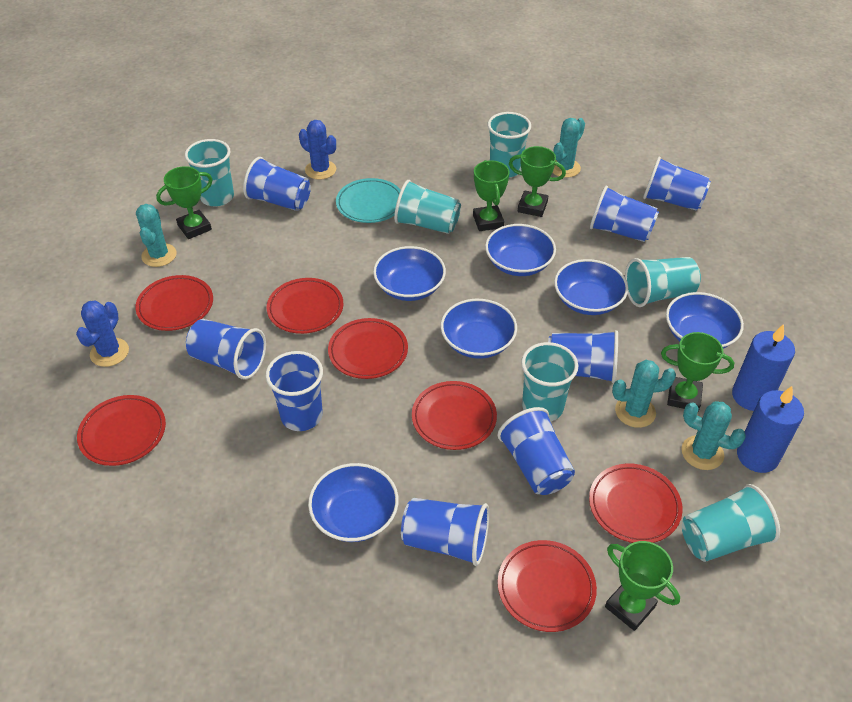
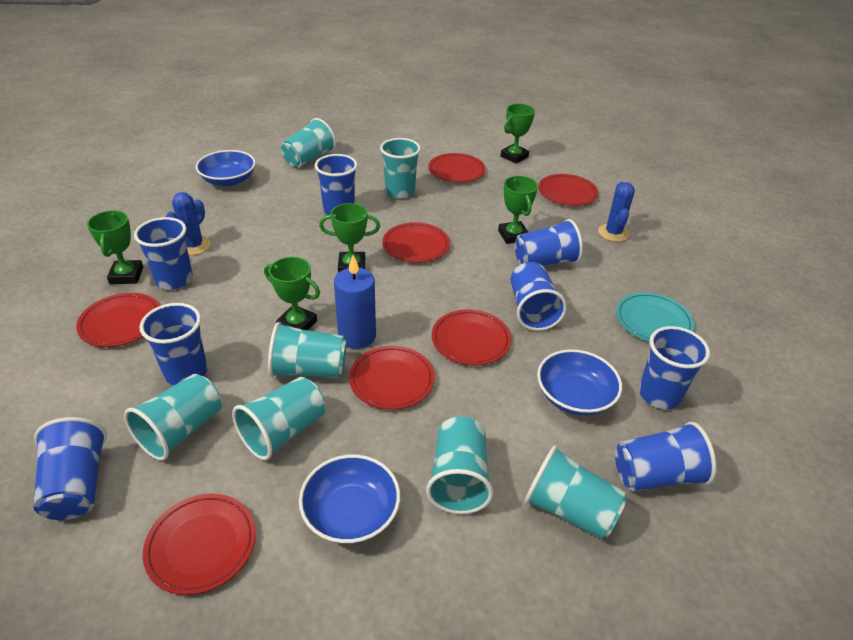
blue bowl: 6 -> 3
blue candle: 2 -> 1
turquoise cactus: 4 -> 0
turquoise cup: 6 -> 7

